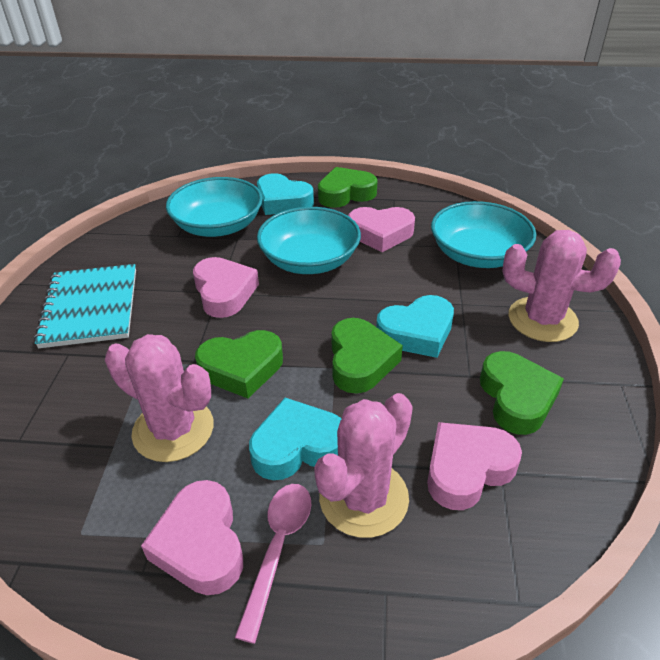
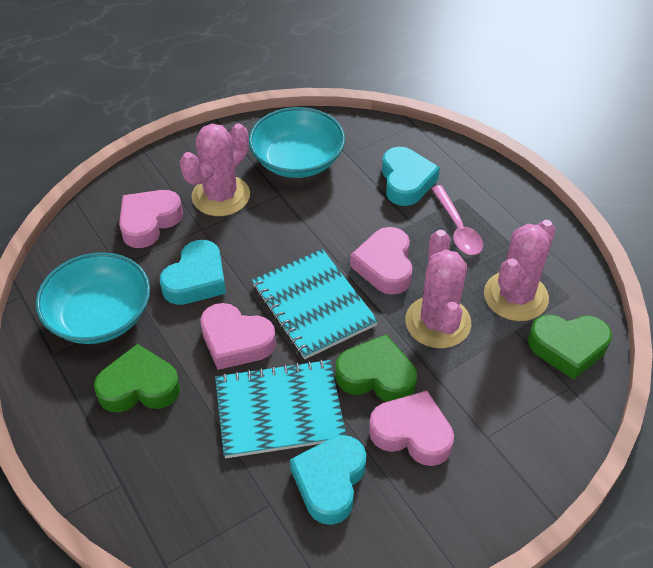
green heart: 4 -> 3
turquoise bowl: 3 -> 2
turquoise notebook: 1 -> 2

